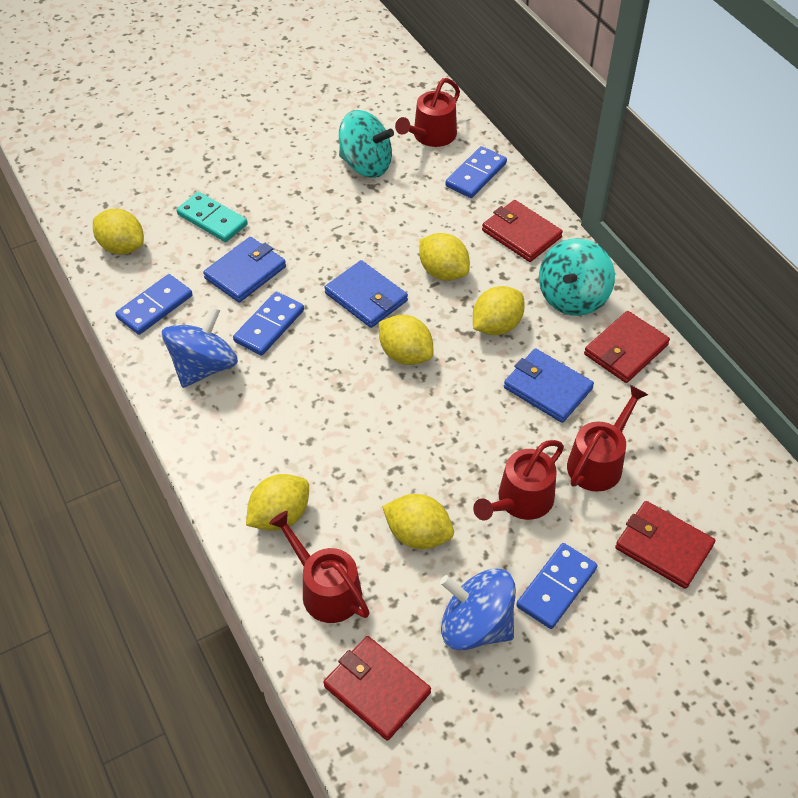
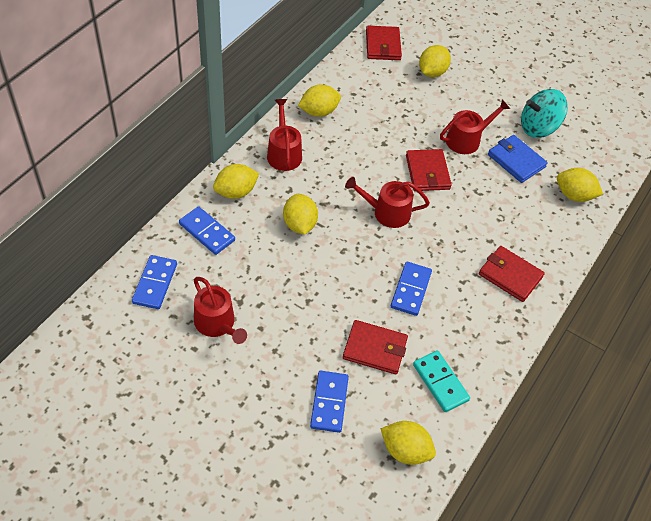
blue spinning top: 2 -> 0
blue wallet: 3 -> 1
turquoise spinning top: 2 -> 1

